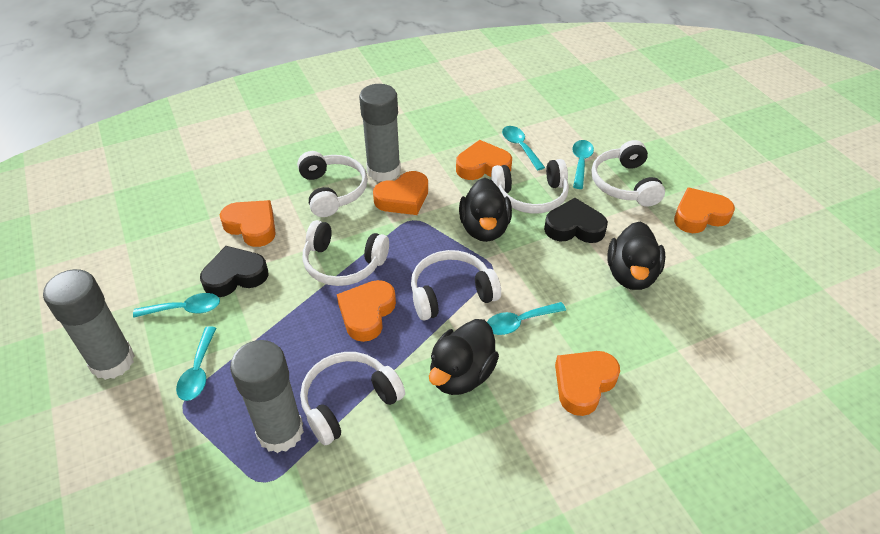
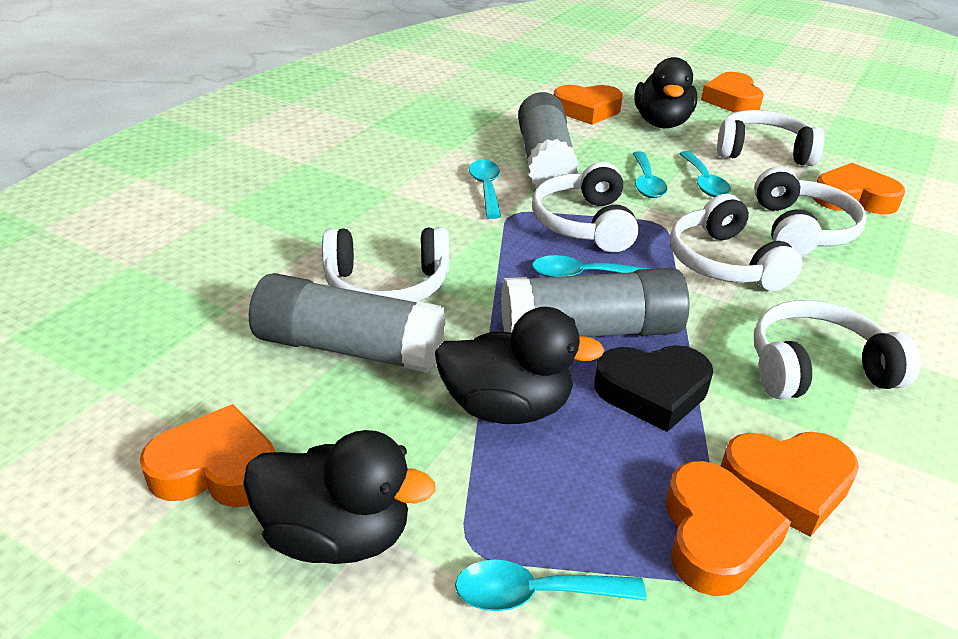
black heart: 2 -> 1

